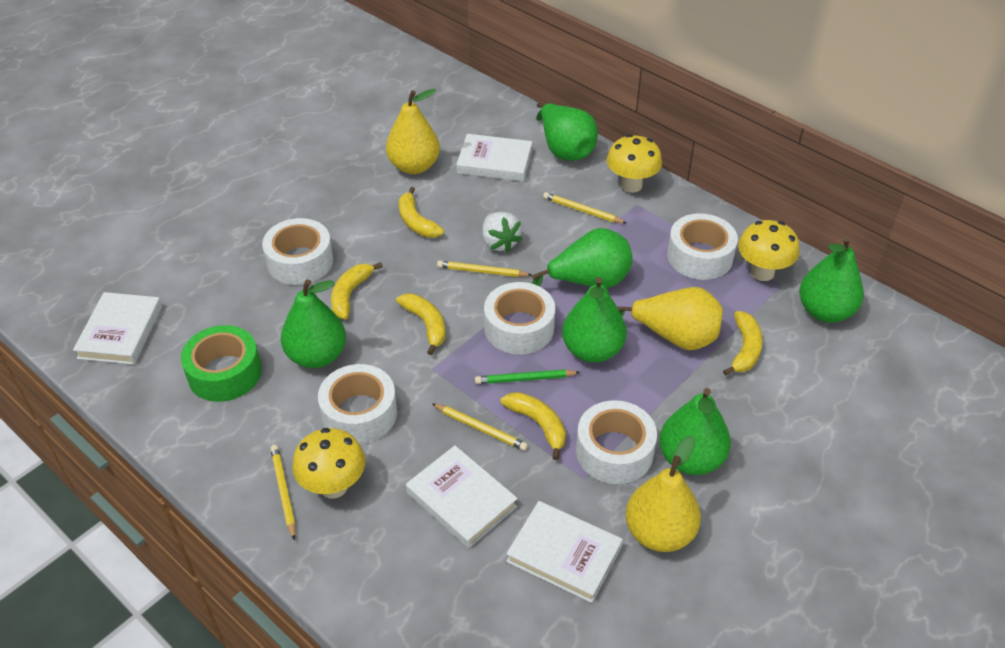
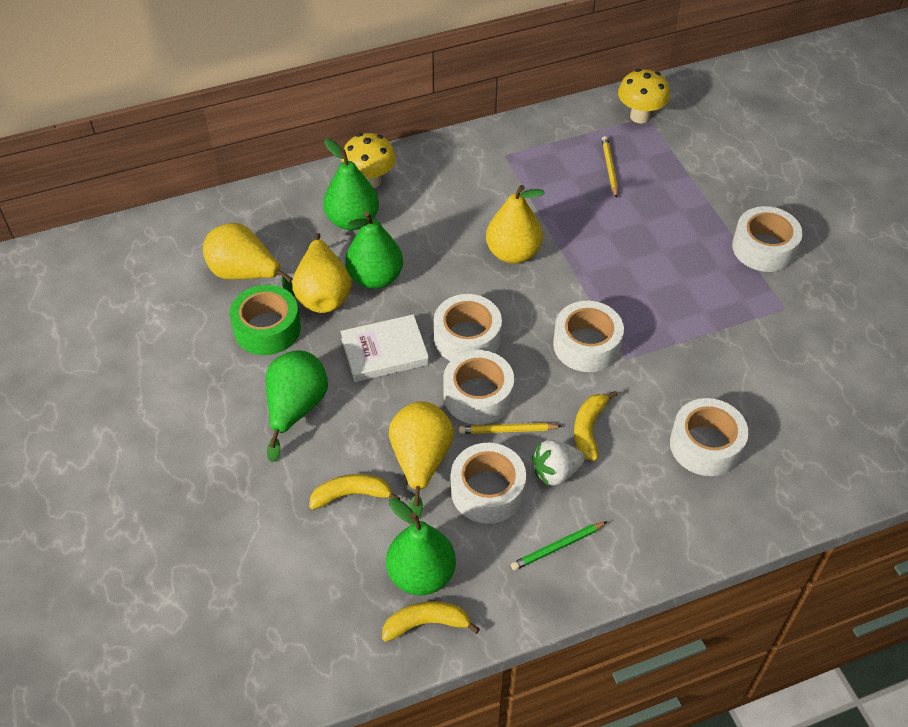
green pear: 6 -> 4
white book: 4 -> 1
white tape: 5 -> 6
yellow banana: 5 -> 3
yellow mushroom: 3 -> 2
yellow pear: 3 -> 4
yellow pencil: 4 -> 2

